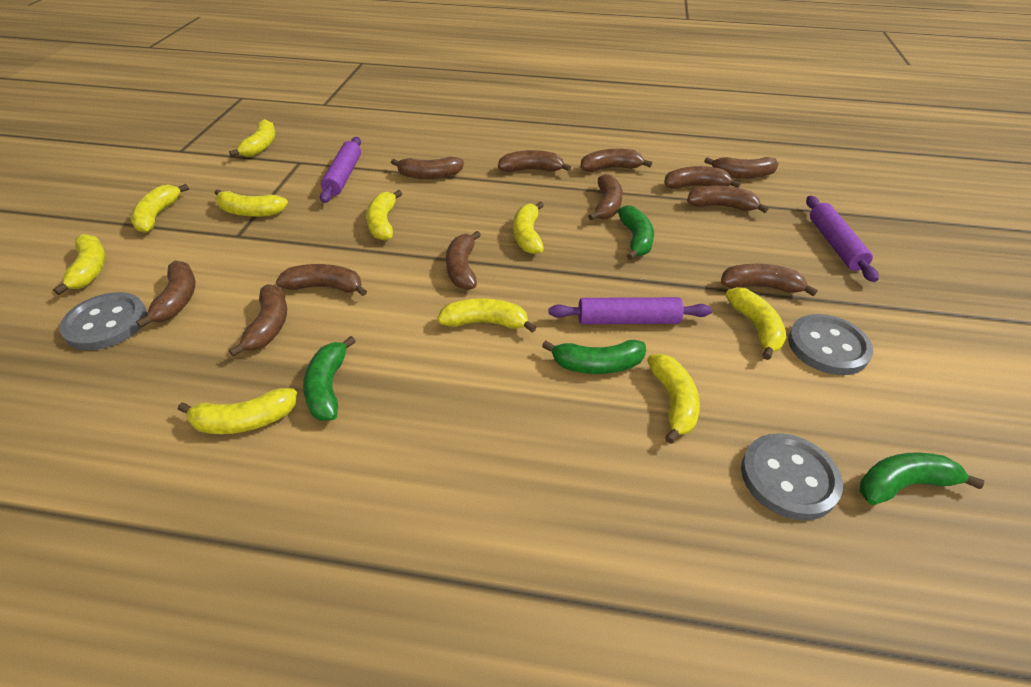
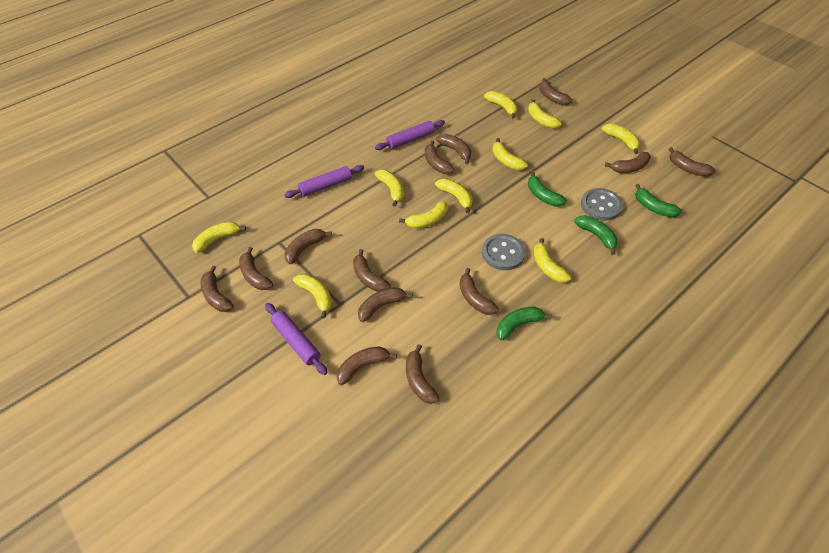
brown banana: 12 -> 13
grey button: 3 -> 2

